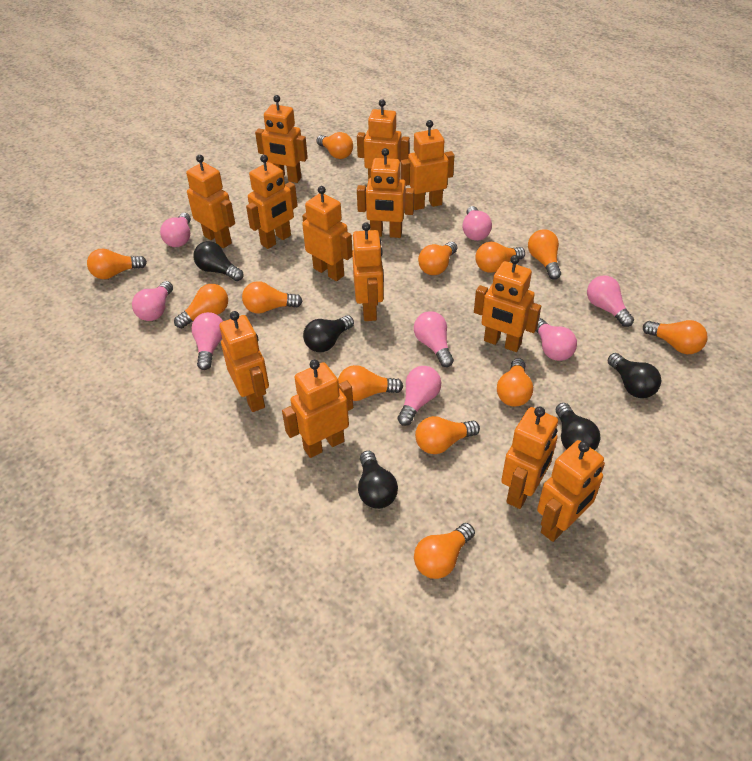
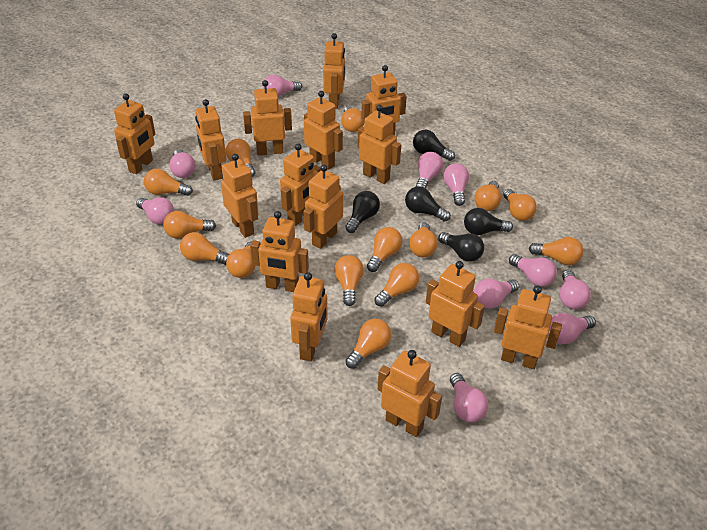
orange light bulb: 12 -> 14
orange robot: 13 -> 15
pink light bulb: 8 -> 10

